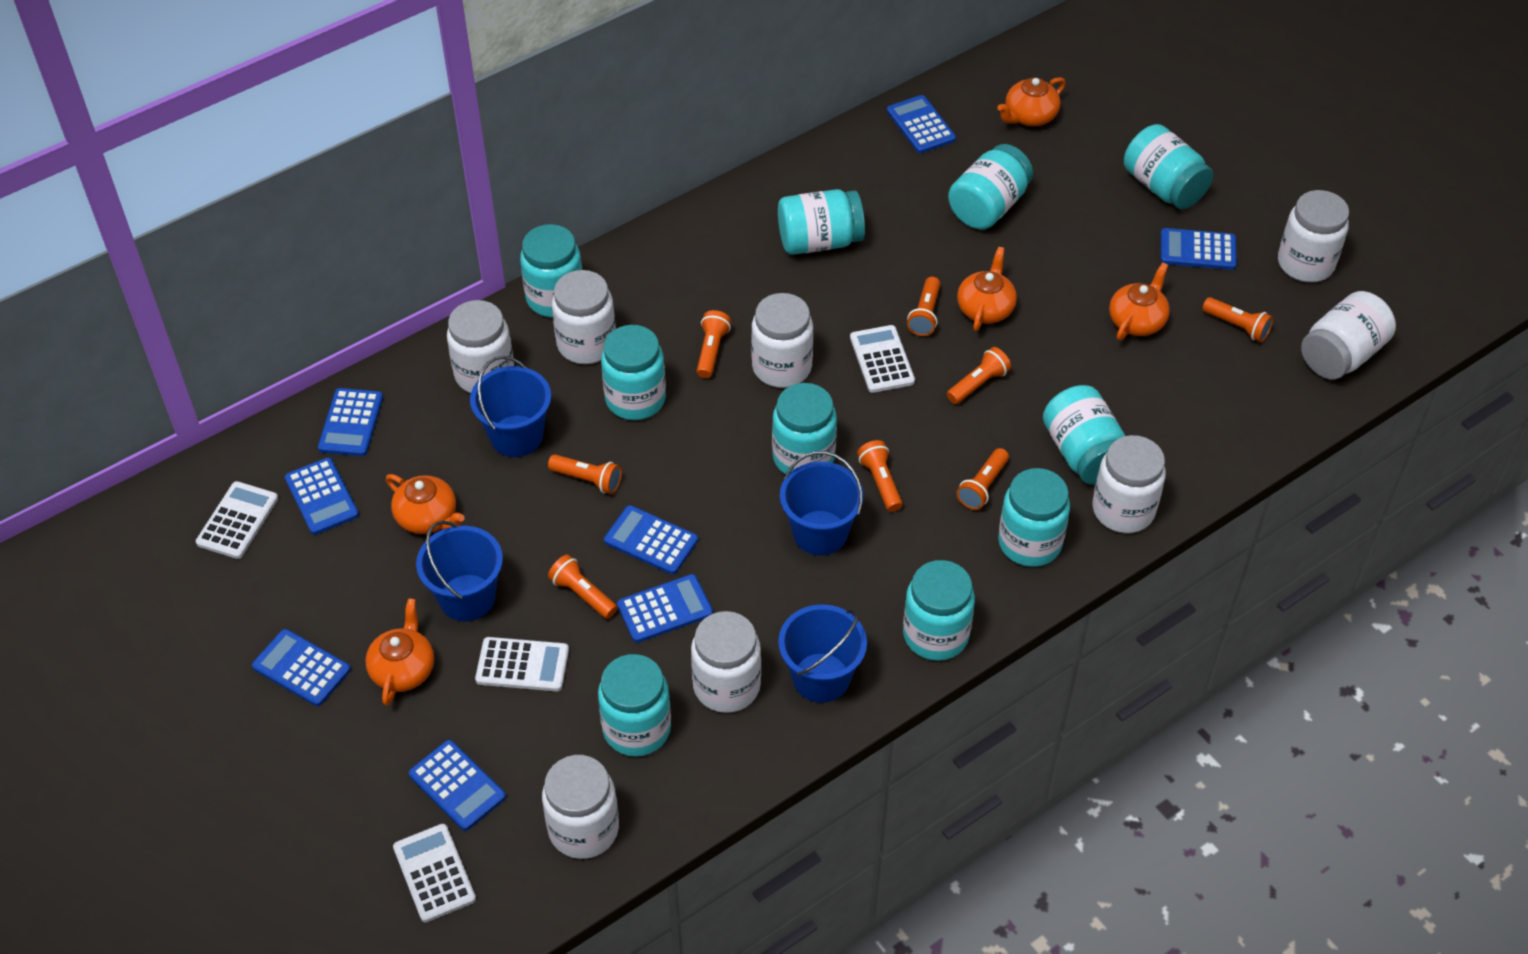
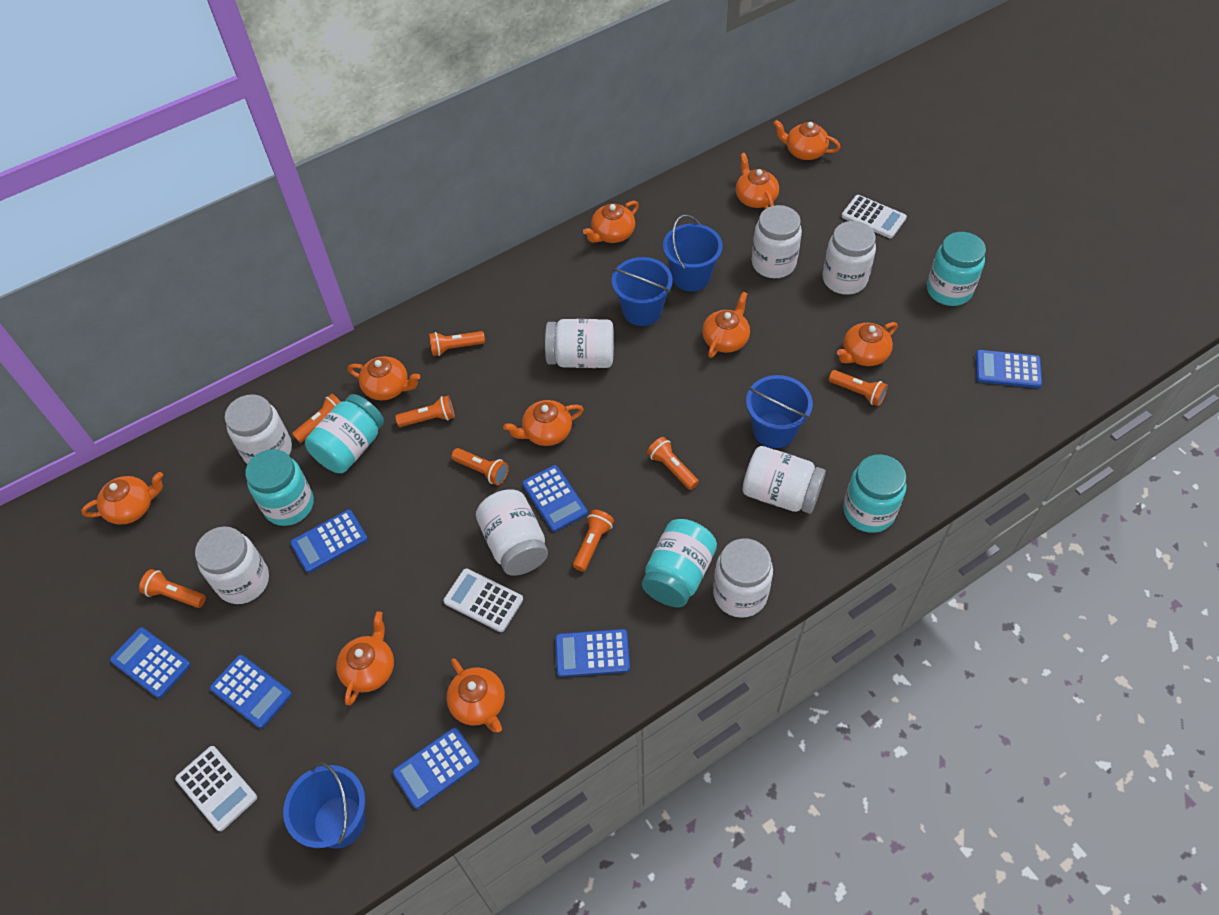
blue calculator: 8 -> 7
orange teapot: 5 -> 10
turquoise jar: 10 -> 5
white calculator: 4 -> 3

